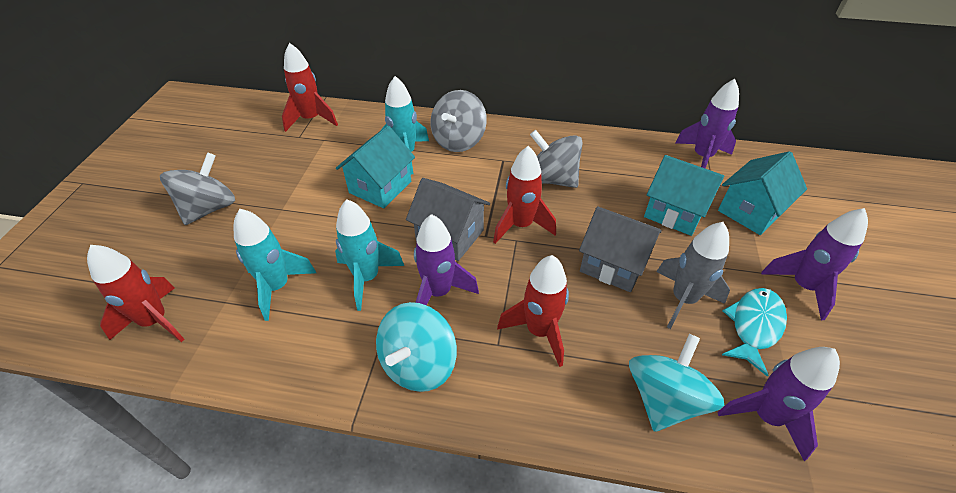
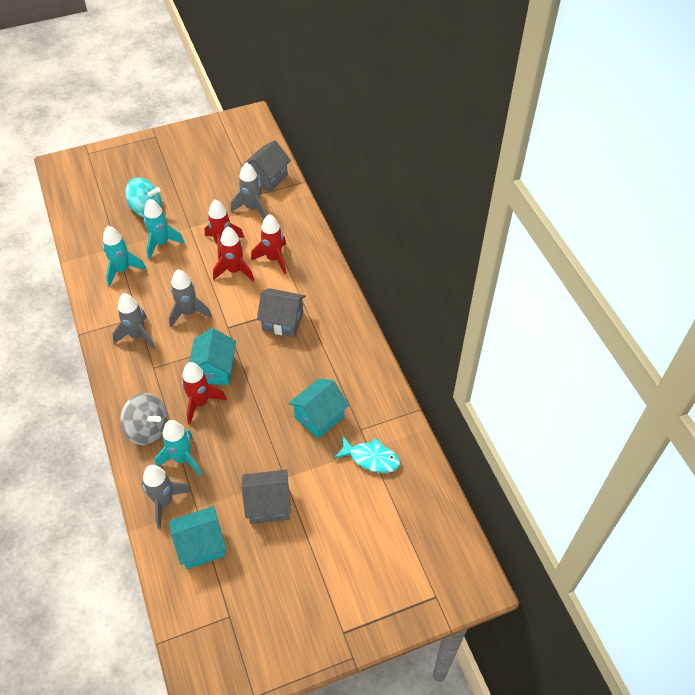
grey house: 2 -> 3
grey rocket: 1 -> 4
grey spinning top: 3 -> 1
purple rocket: 4 -> 0
turquoise spinning top: 2 -> 1

